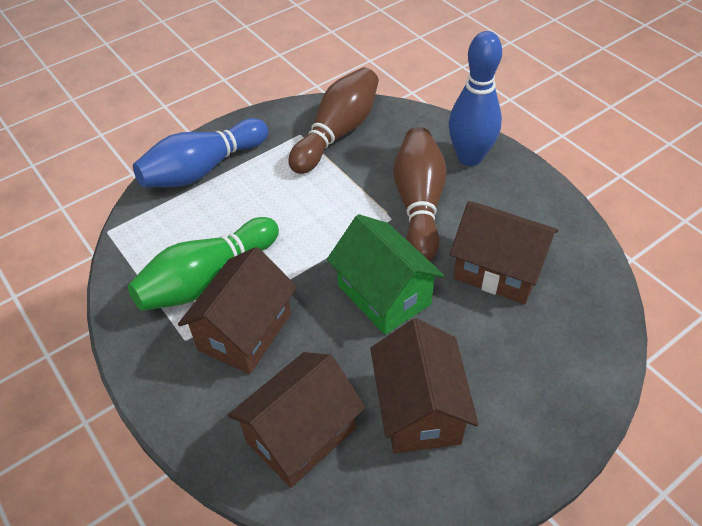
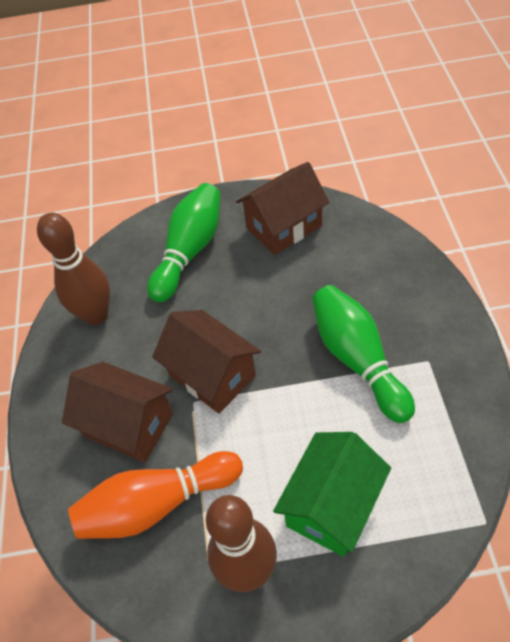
blue bowling pin: 2 -> 0
brown house: 4 -> 3
green bowling pin: 1 -> 2
orange bowling pin: 0 -> 1

